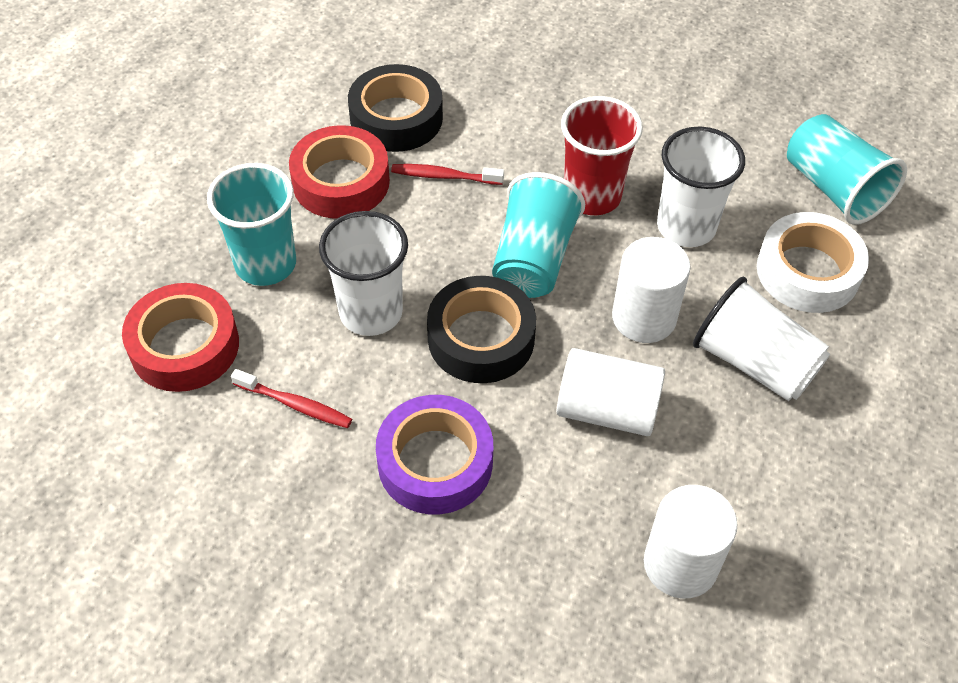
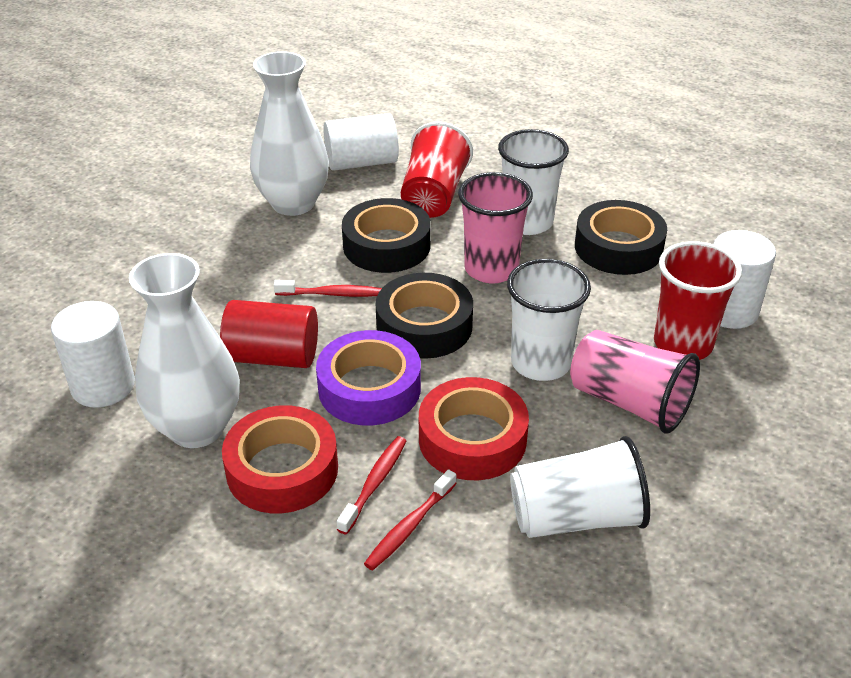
black tape: 2 -> 3
pink cup: 0 -> 2
red cup: 1 -> 2
red cylinder: 0 -> 1
red toothbrush: 2 -> 3
turquoise cup: 3 -> 0
white tape: 1 -> 0
white vase: 0 -> 2

